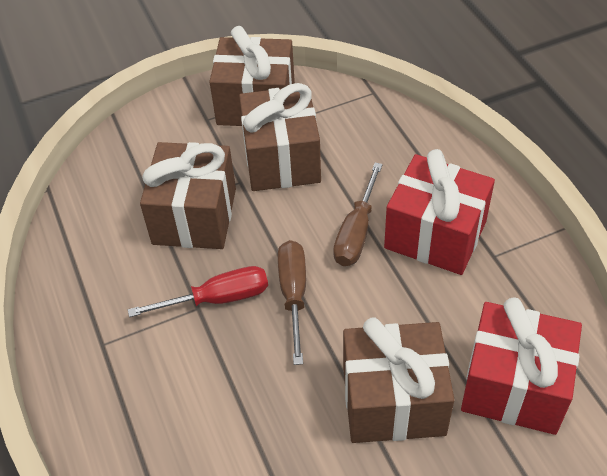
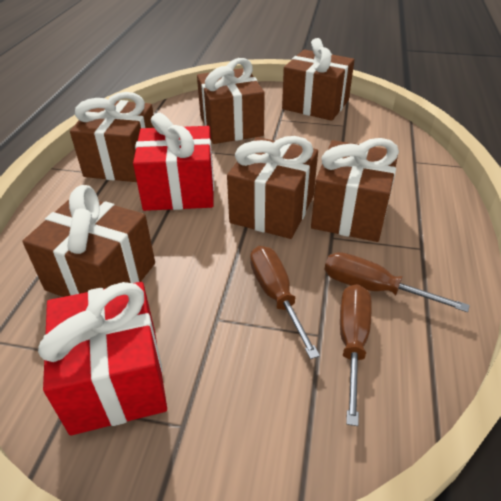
brown gift: 4 -> 6
brown screwdriver: 2 -> 3
red screwdriver: 1 -> 0

